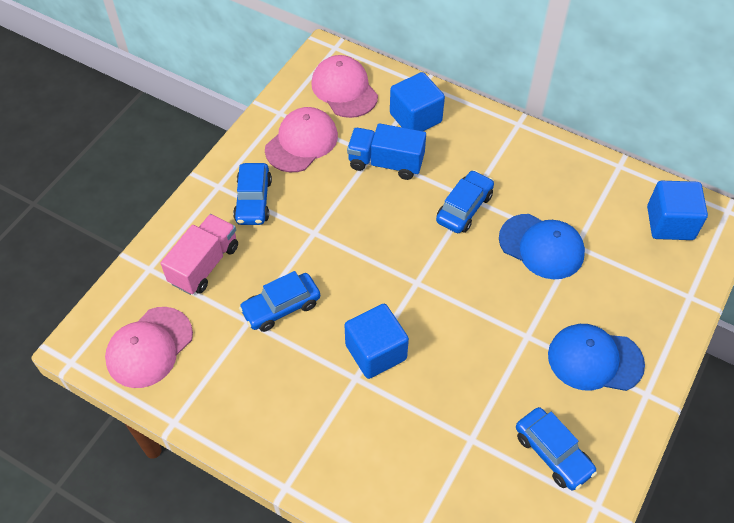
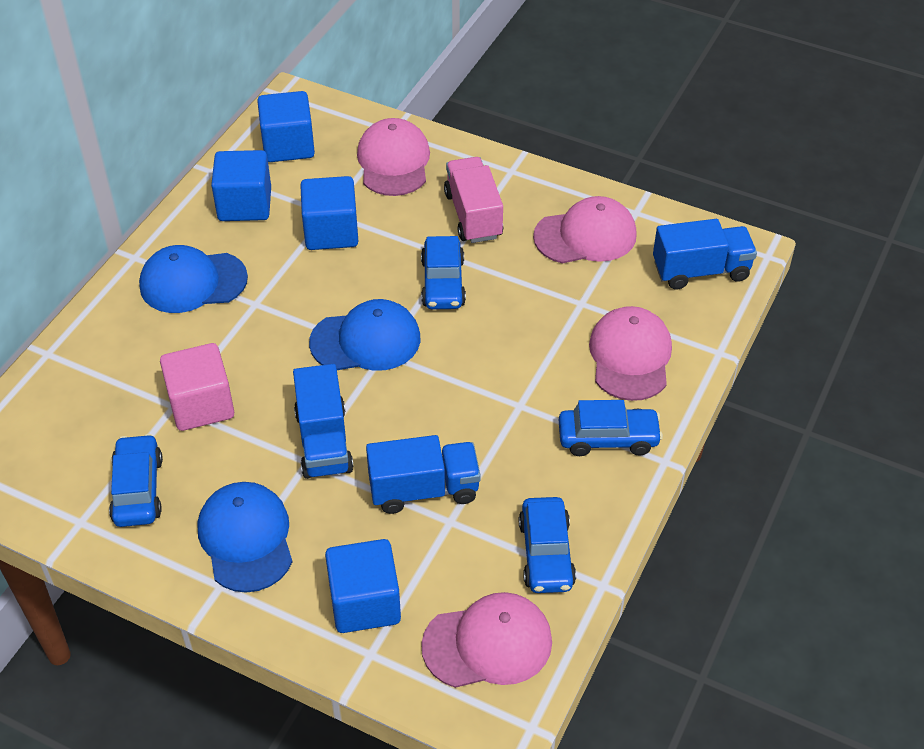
blue cap: 2 -> 3
blue cube: 3 -> 4
blue truck: 1 -> 3
pink cap: 3 -> 4
pink cube: 0 -> 1

